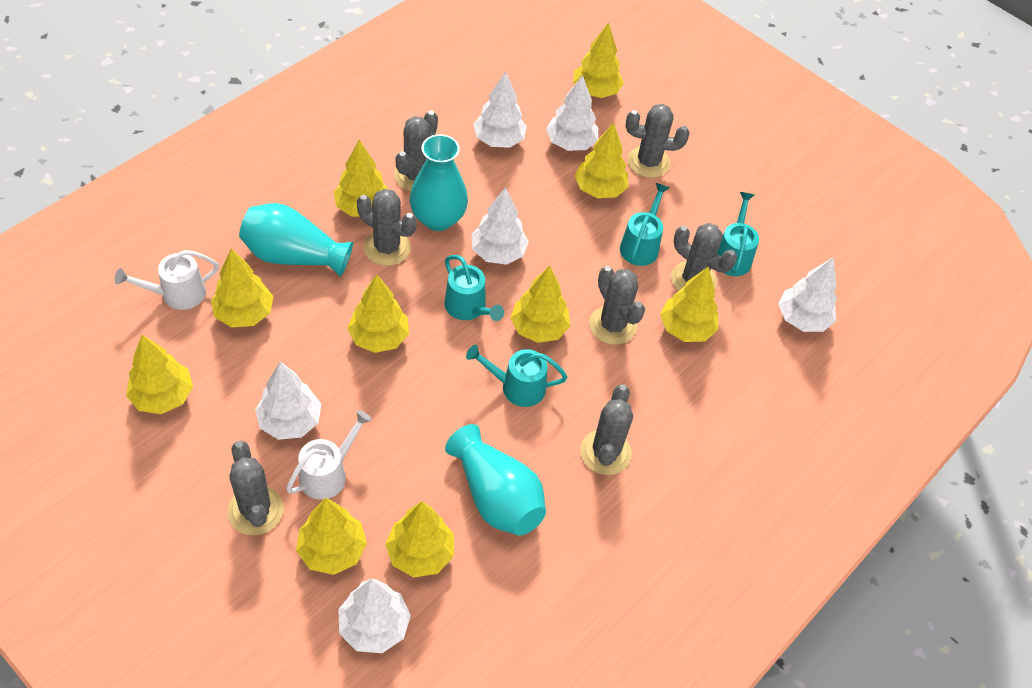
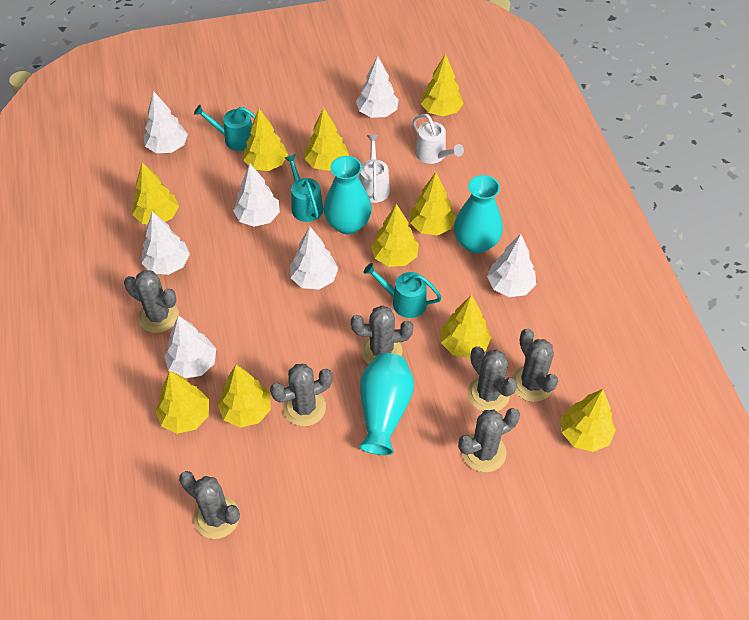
turquoise watering can: 4 -> 3
white tree: 6 -> 7

